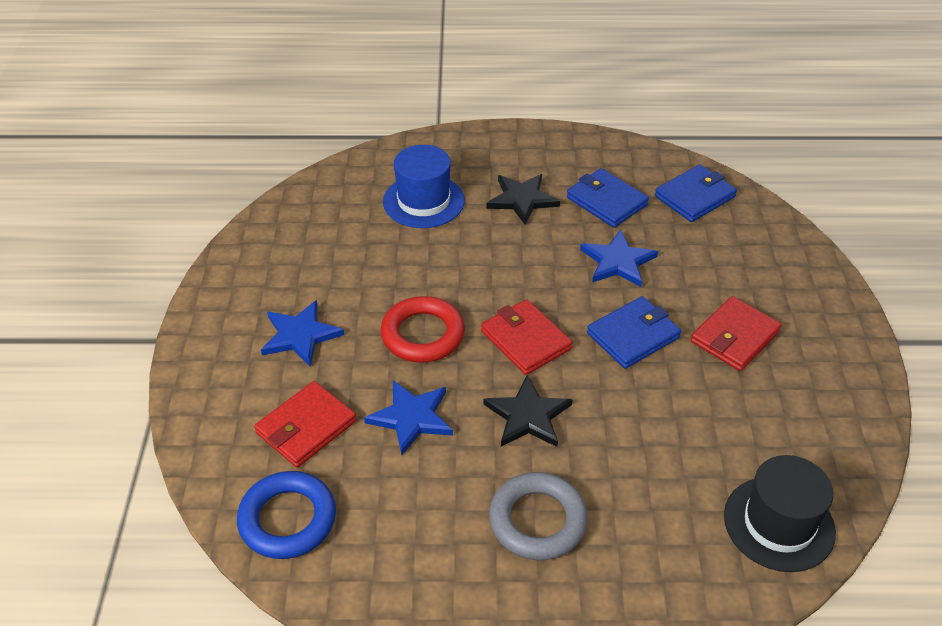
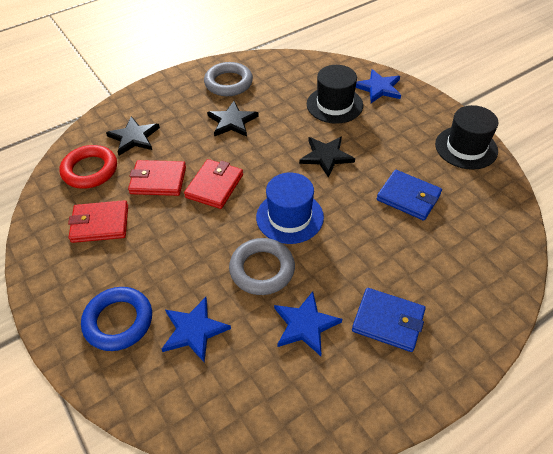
black hat: 1 -> 2
black star: 2 -> 3
blue wallet: 3 -> 2
grey ring: 1 -> 2

